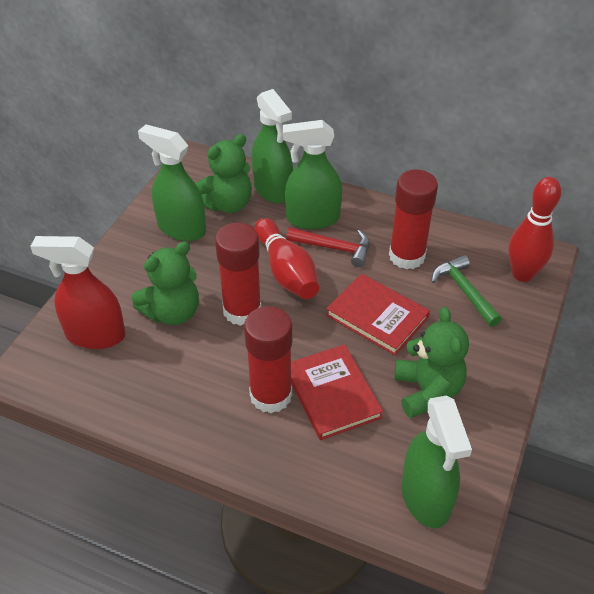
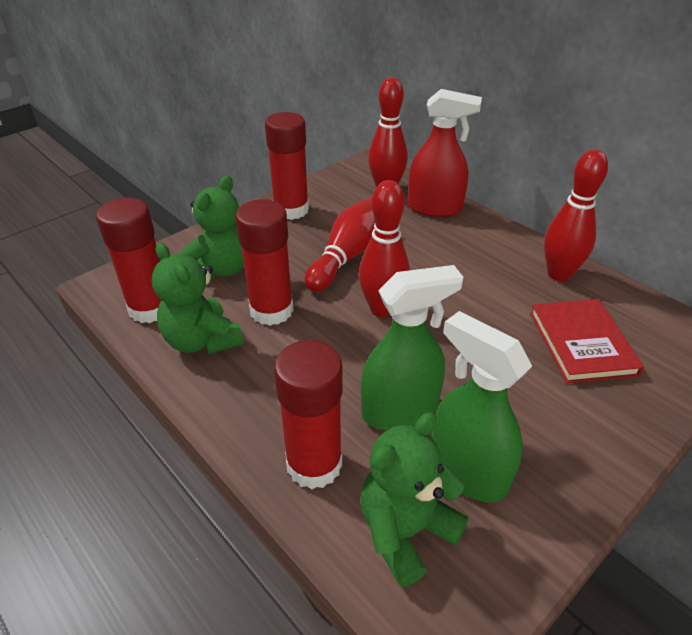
green hammer: 1 -> 0
green spray bottle: 4 -> 2
red book: 2 -> 1
red bowling pin: 2 -> 4
red glue stick: 3 -> 4
red hammer: 1 -> 0

